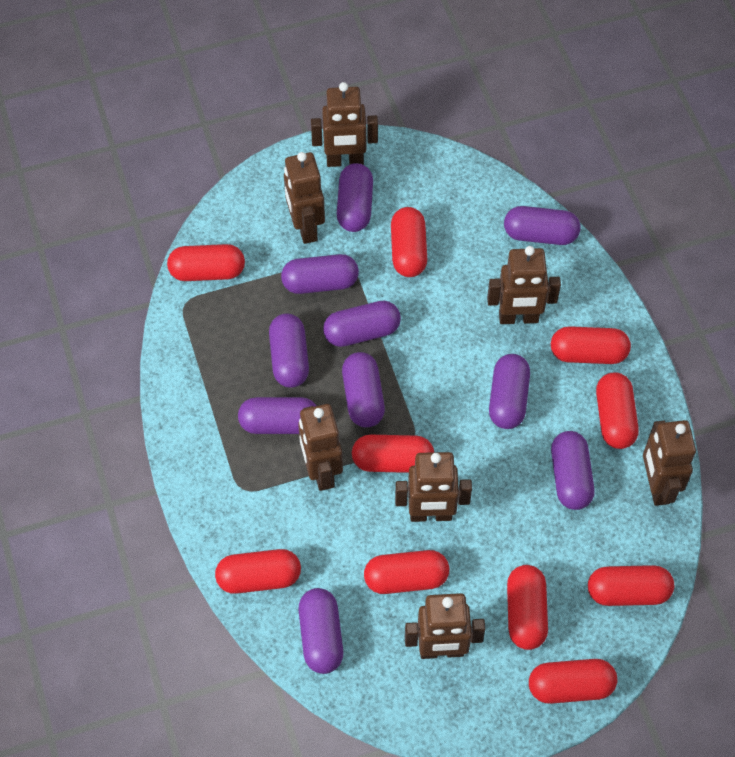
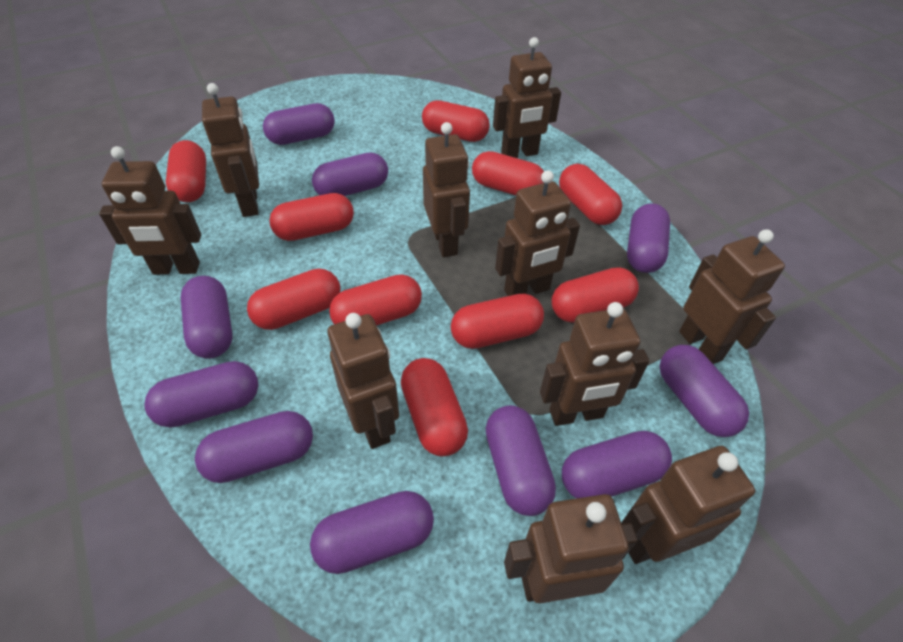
brown robot: 7 -> 10

